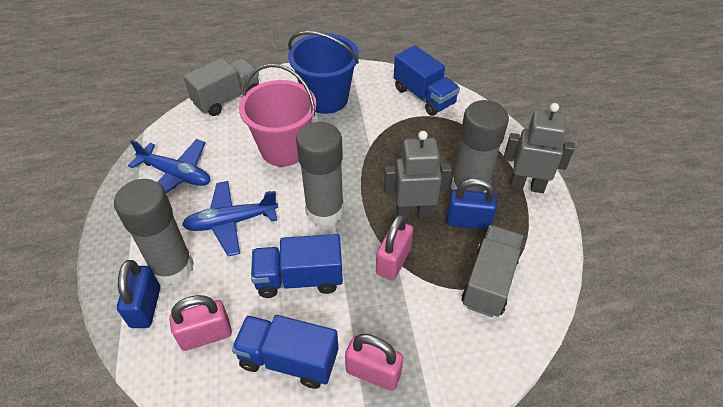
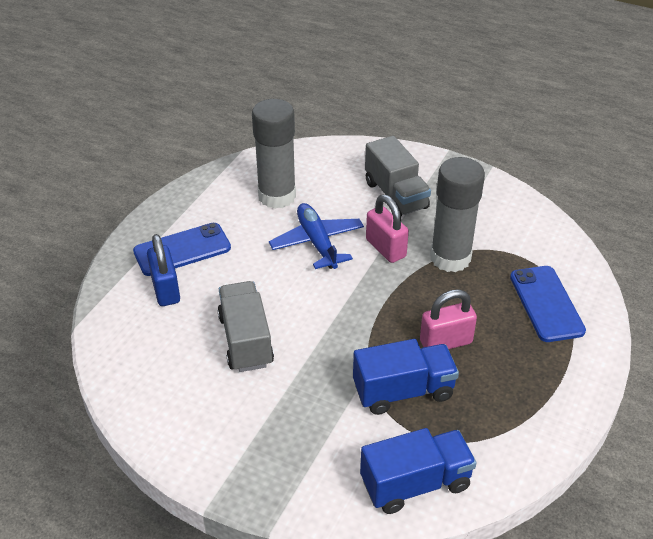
blue bucket: 1 -> 0
blue padlock: 2 -> 1
blue phone: 0 -> 2
blue plane: 2 -> 1
blue truck: 3 -> 2
grey glue stick: 3 -> 2
grey robot: 2 -> 0
pink bucket: 1 -> 0
pink padlock: 3 -> 2

